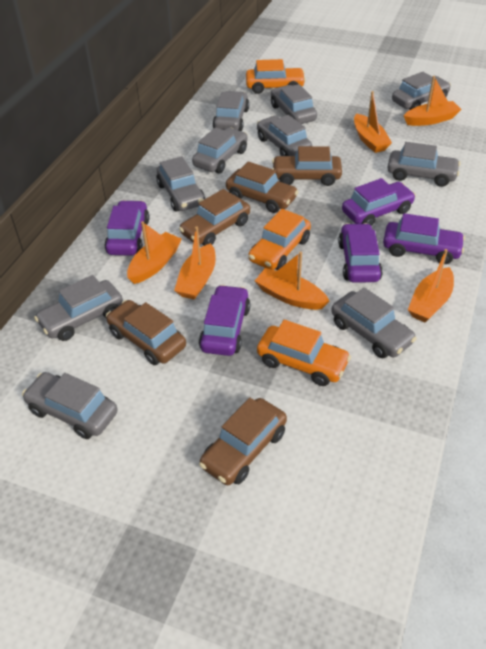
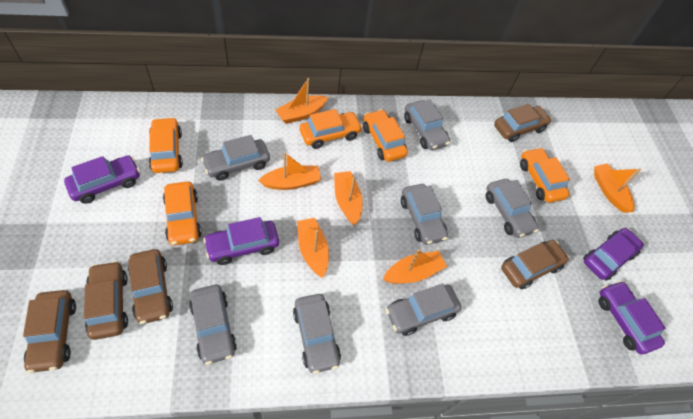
grey car: 10 -> 7
orange car: 3 -> 5
purple car: 5 -> 4

